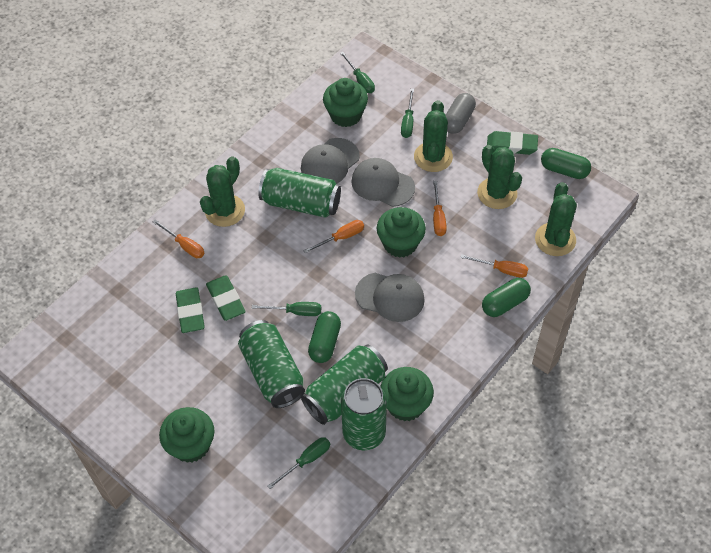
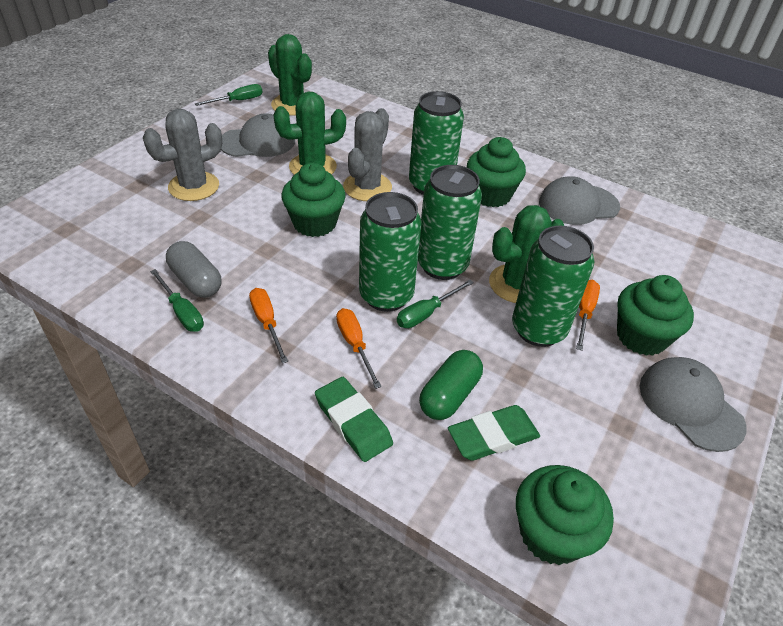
green cactus: 4 -> 3
green capsule: 3 -> 1
green eraser: 3 -> 2
green screwdriver: 4 -> 3
grey cactus: 0 -> 2
orange screwdriver: 4 -> 3

